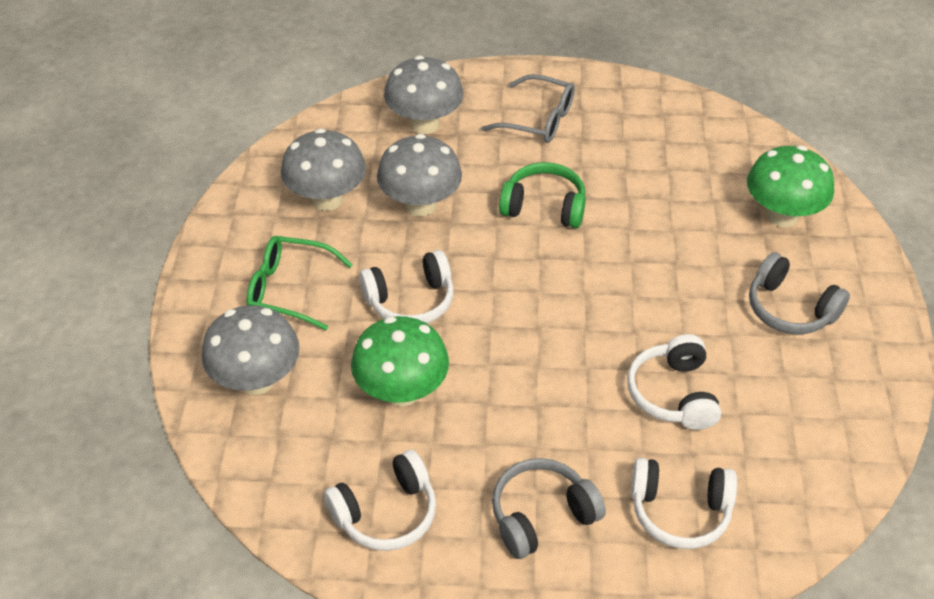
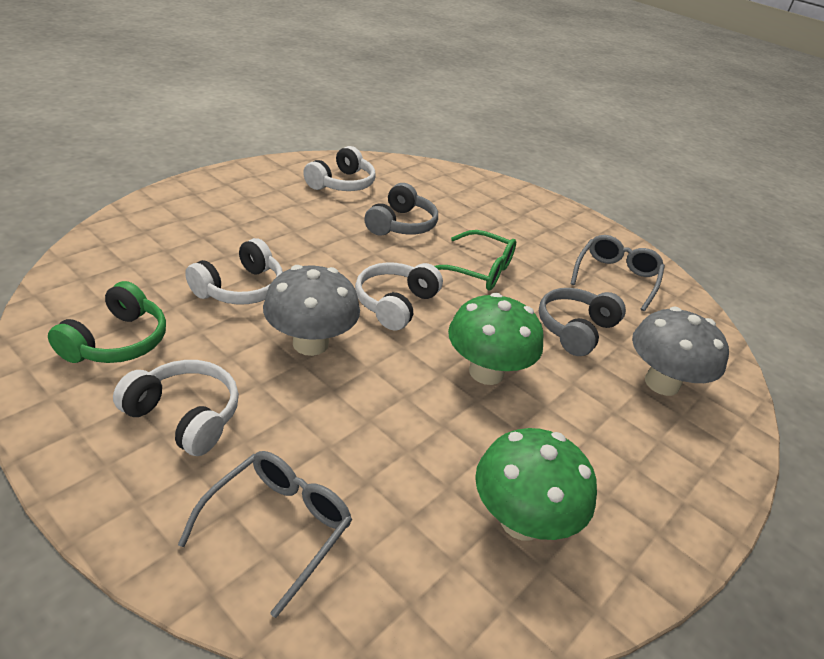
grey glasses: 1 -> 2
grey mushroom: 4 -> 2

